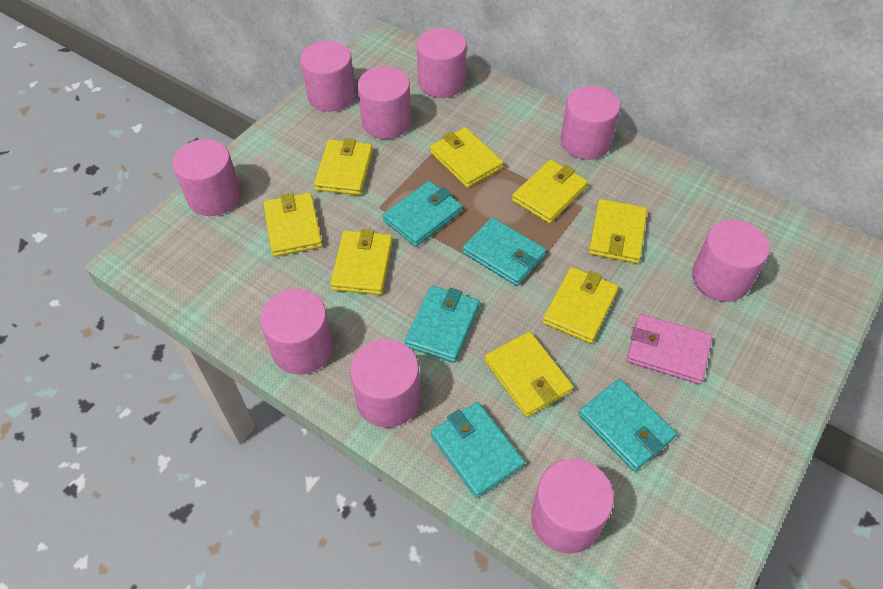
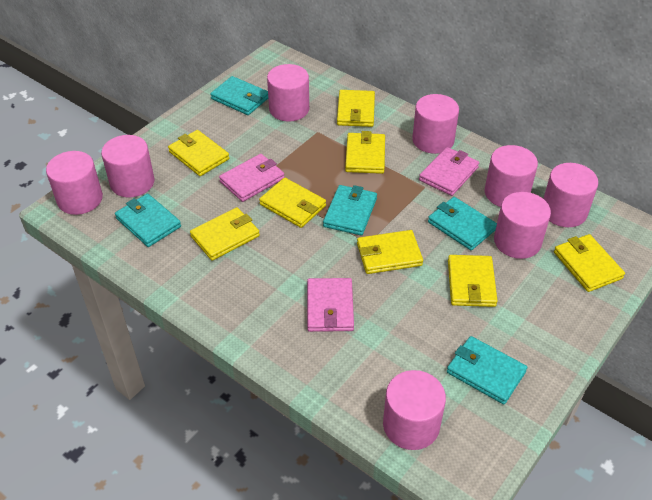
pink cylinder: 9 -> 8
pink wallet: 1 -> 3

